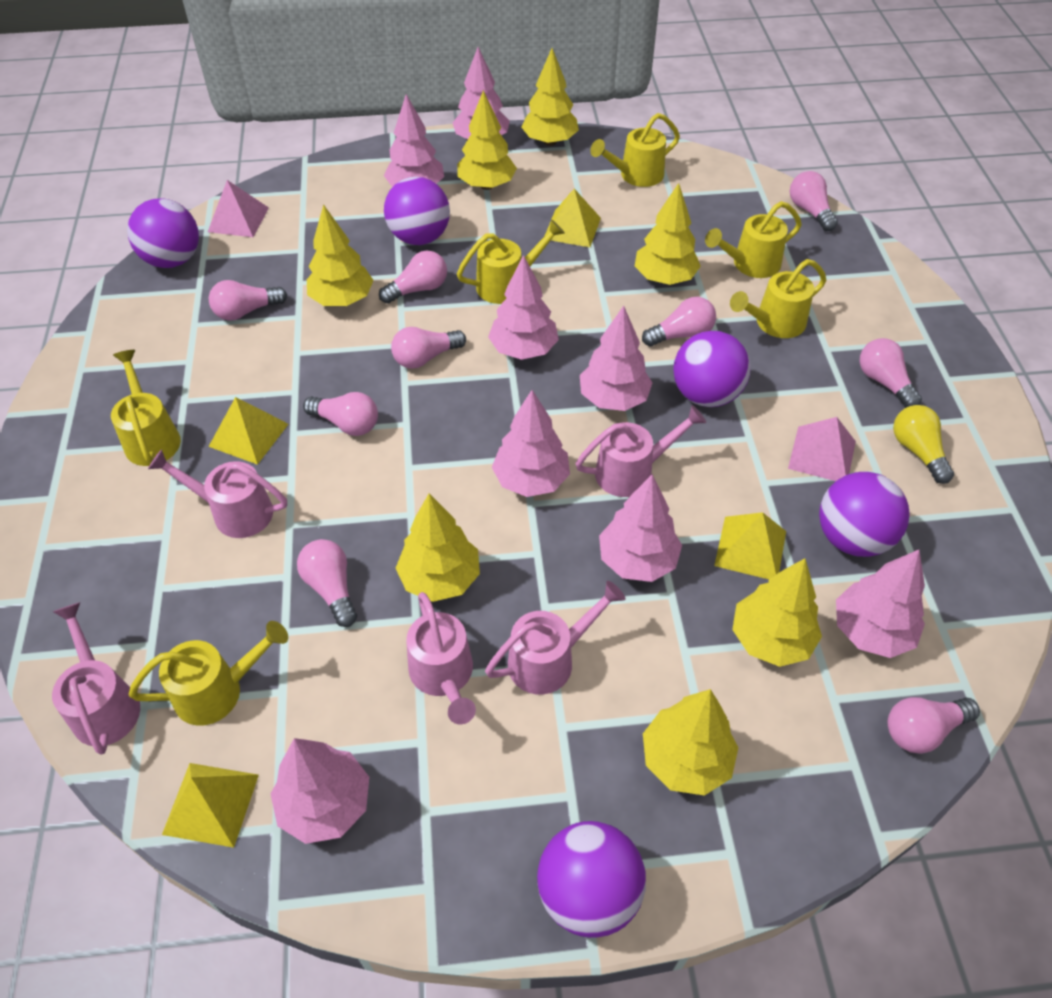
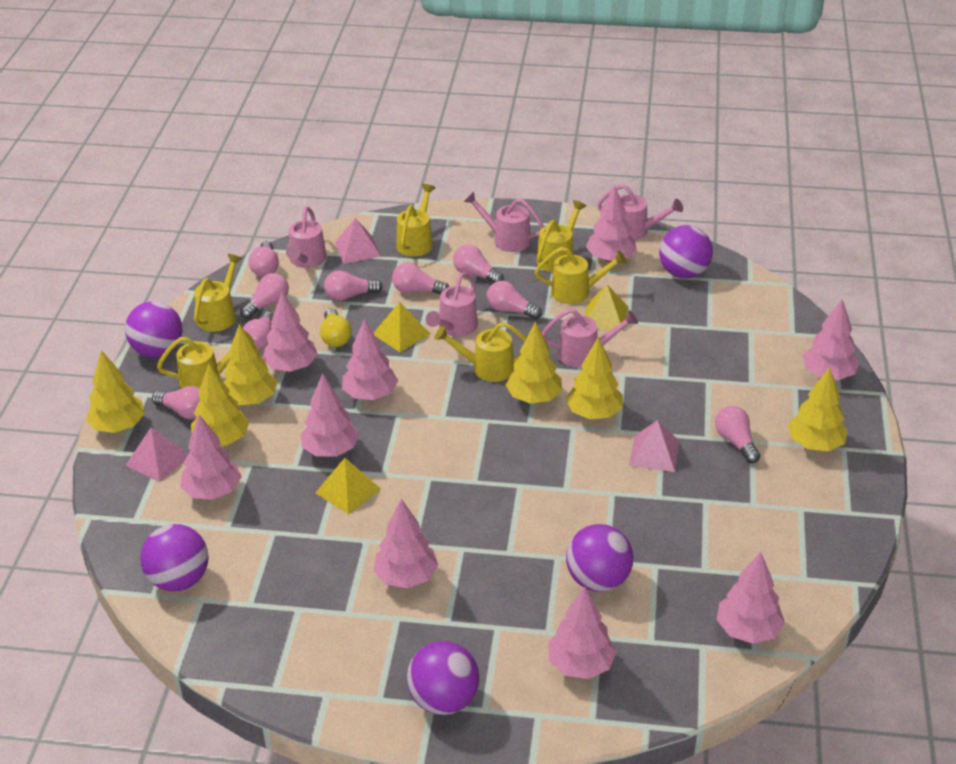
pink pyramid: 2 -> 3
pink tree: 8 -> 9
yellow pyramid: 4 -> 3
yellow tree: 7 -> 6

